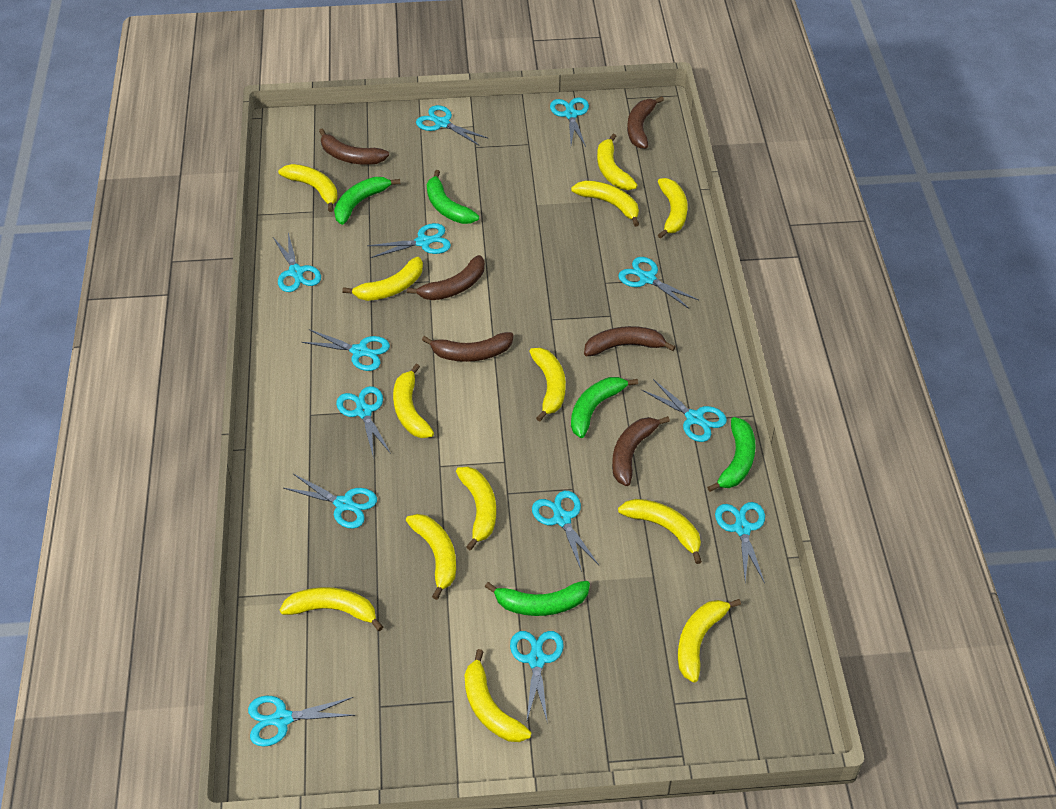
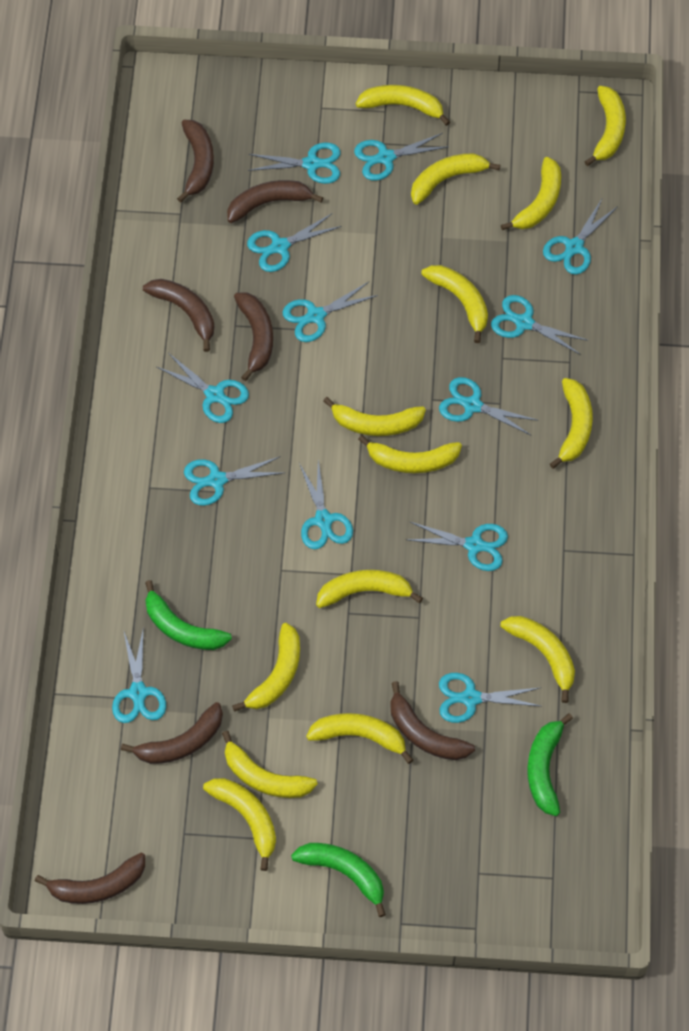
brown banana: 6 -> 7
green banana: 5 -> 3
yellow banana: 13 -> 14

